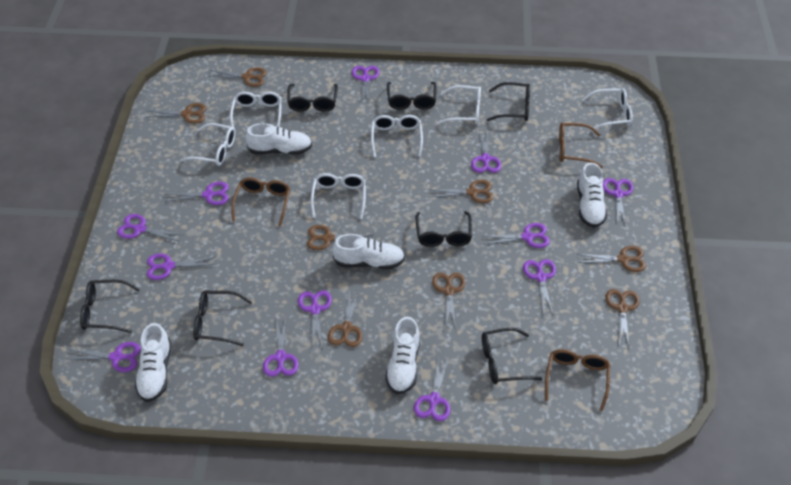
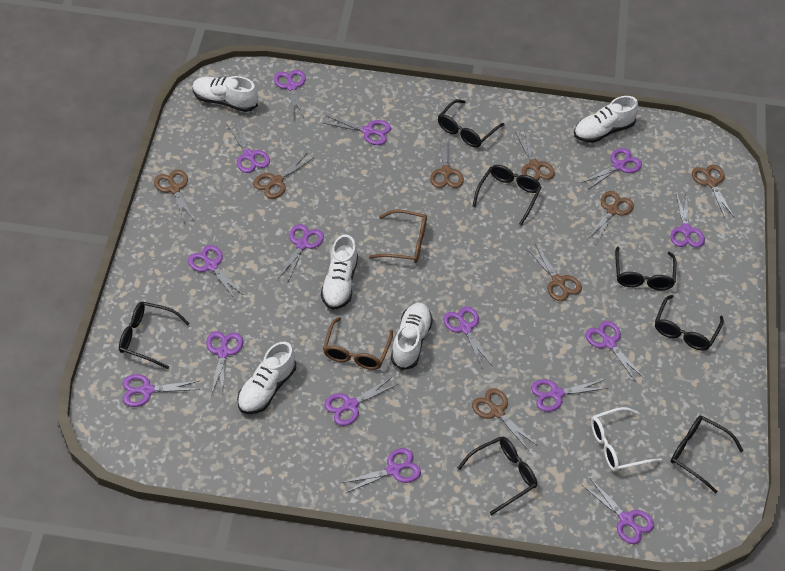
brown glasses: 3 -> 2
purple scissors: 12 -> 15
white glasses: 6 -> 1

